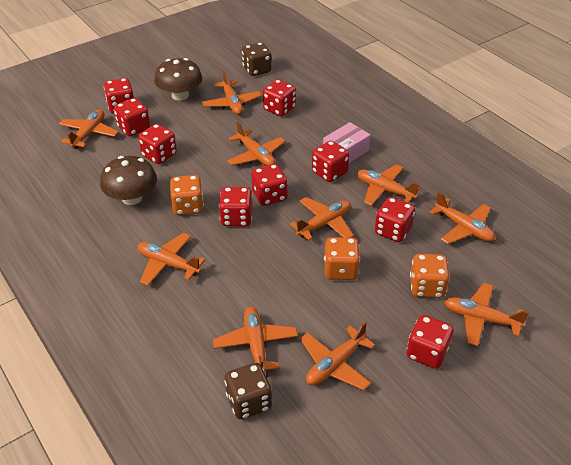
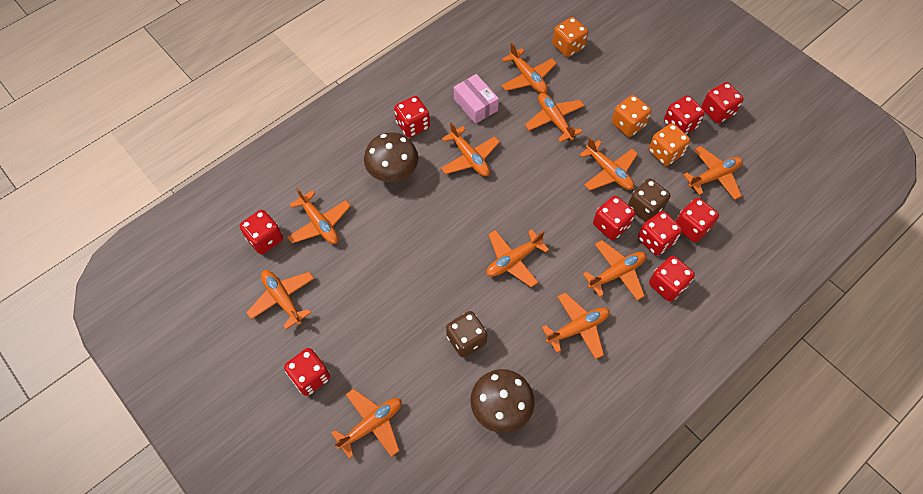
orange plane: 10 -> 11

